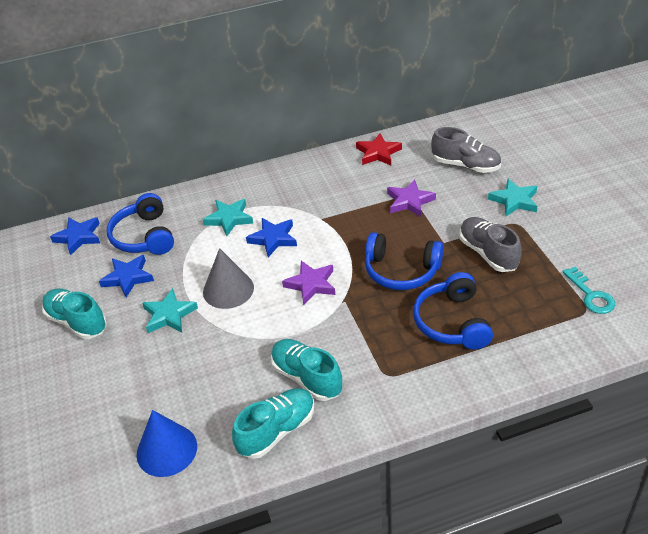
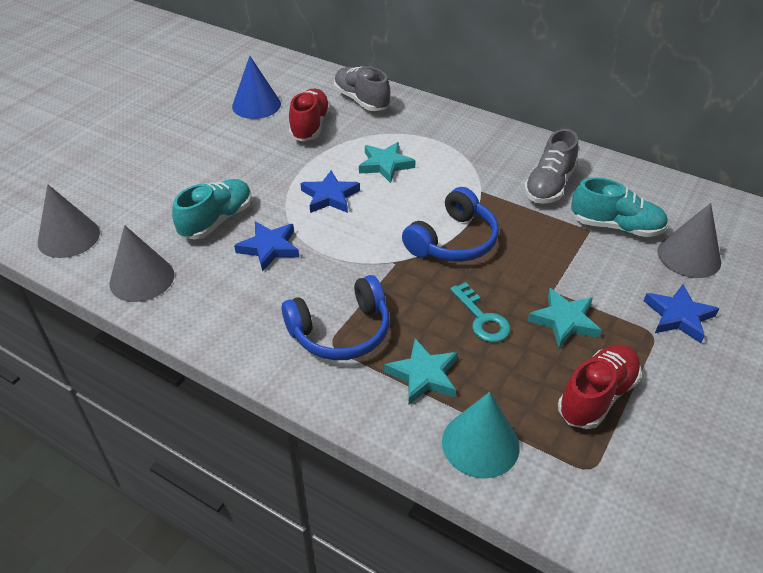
blue headphones: 3 -> 2
grey cone: 1 -> 3
purple star: 2 -> 0
red shoe: 0 -> 2
red star: 1 -> 0
turquoise cone: 0 -> 1
turquoise shoe: 3 -> 2

